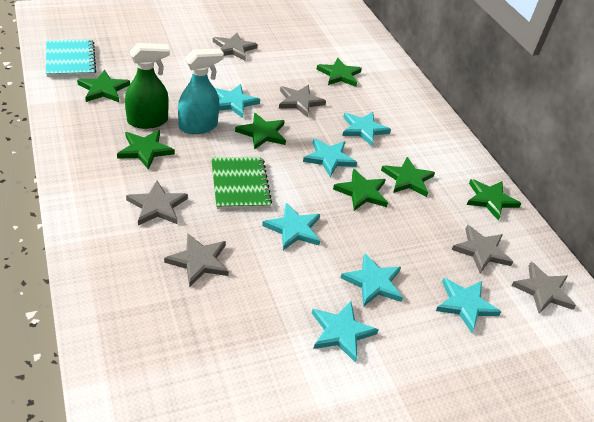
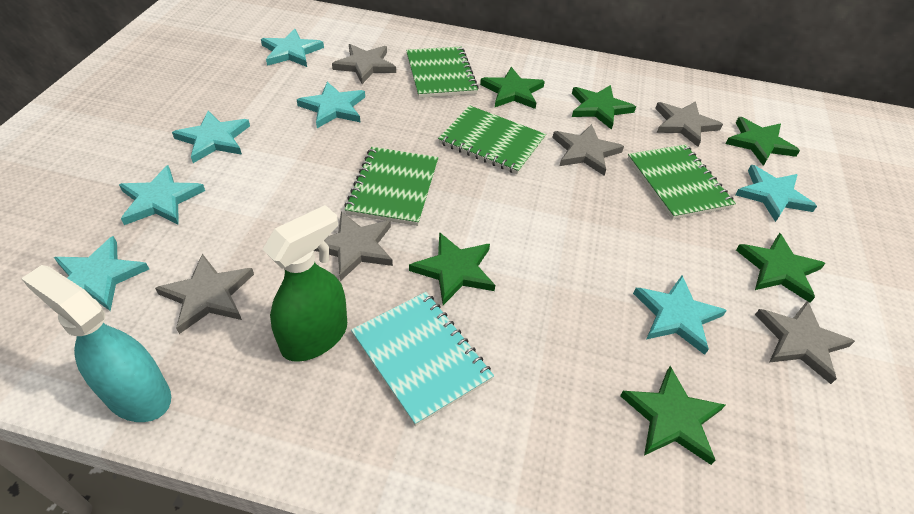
green notebook: 1 -> 4
green star: 7 -> 6

